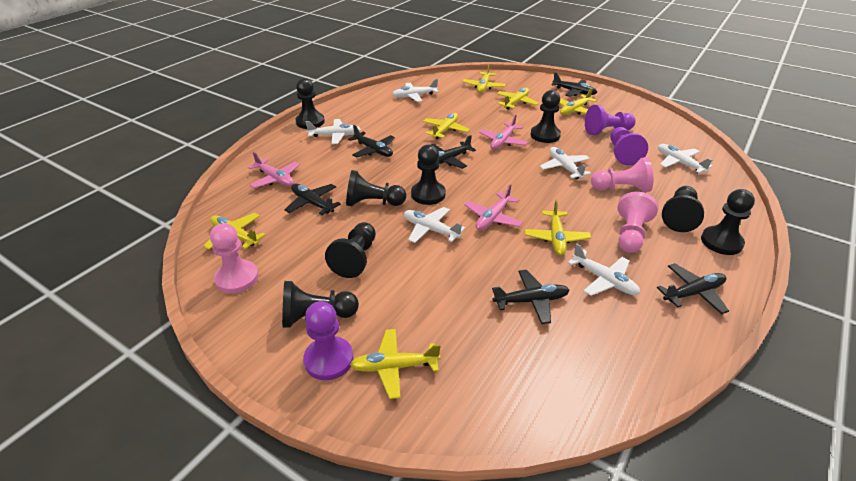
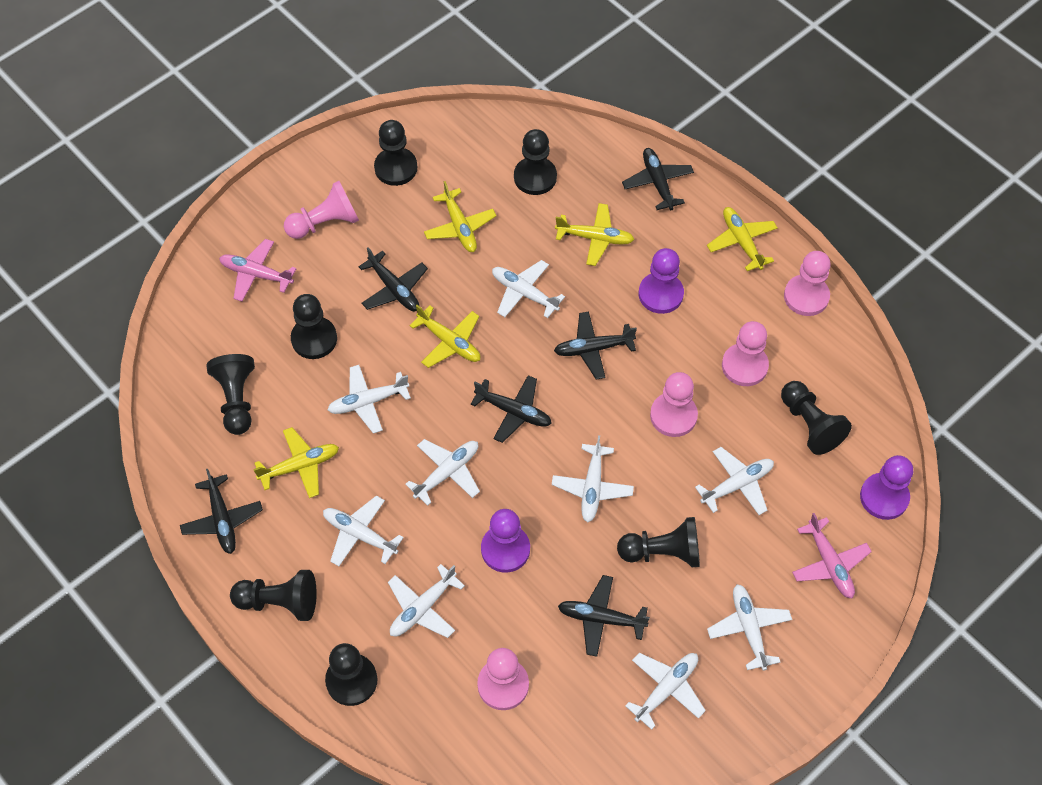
pink pawn: 3 -> 5
pink plane: 3 -> 2
white plane: 6 -> 9
yellow plane: 7 -> 5

